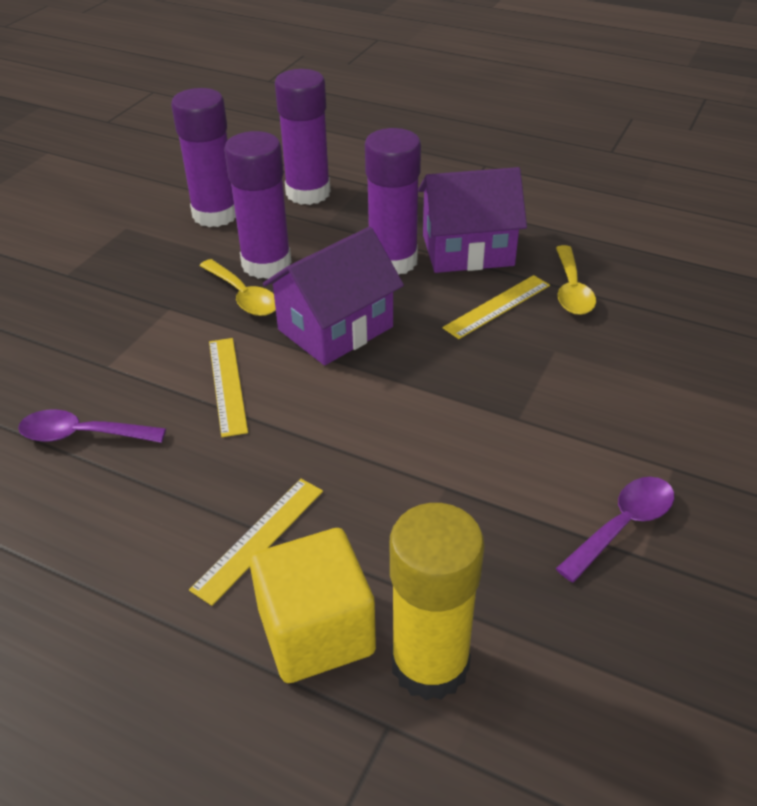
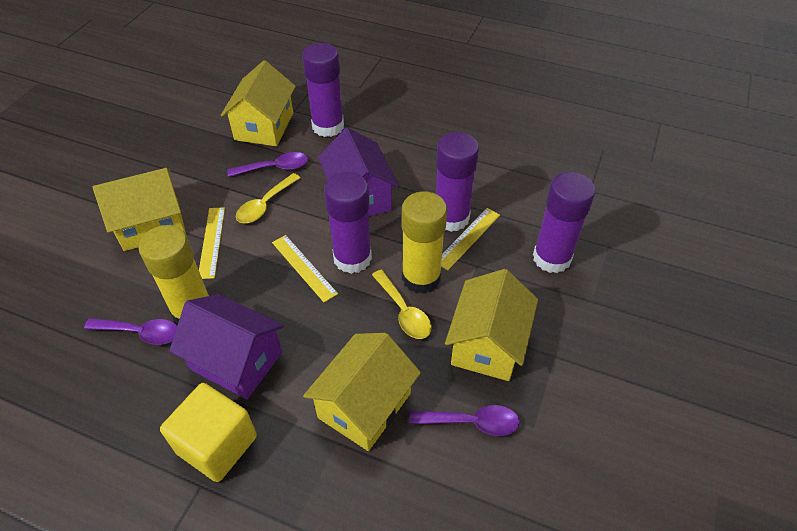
purple spoon: 2 -> 3
yellow glue stick: 1 -> 2
yellow house: 0 -> 4

